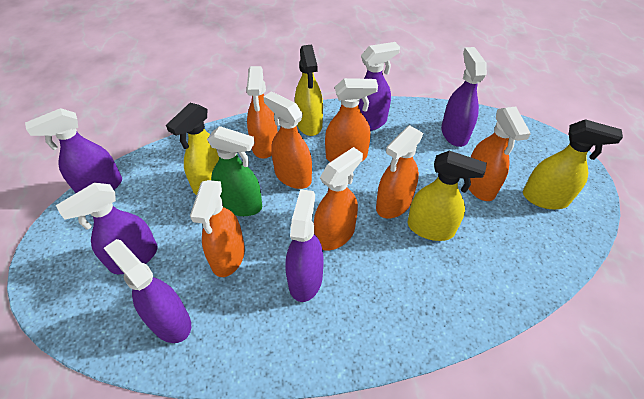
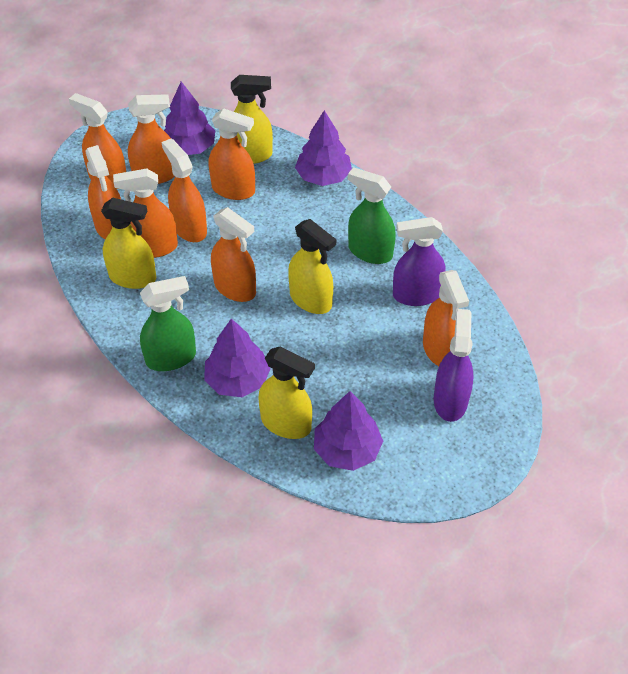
green spray bottle: 1 -> 2
orange spray bottle: 7 -> 8
purple spray bottle: 6 -> 2
purple tree: 0 -> 4

